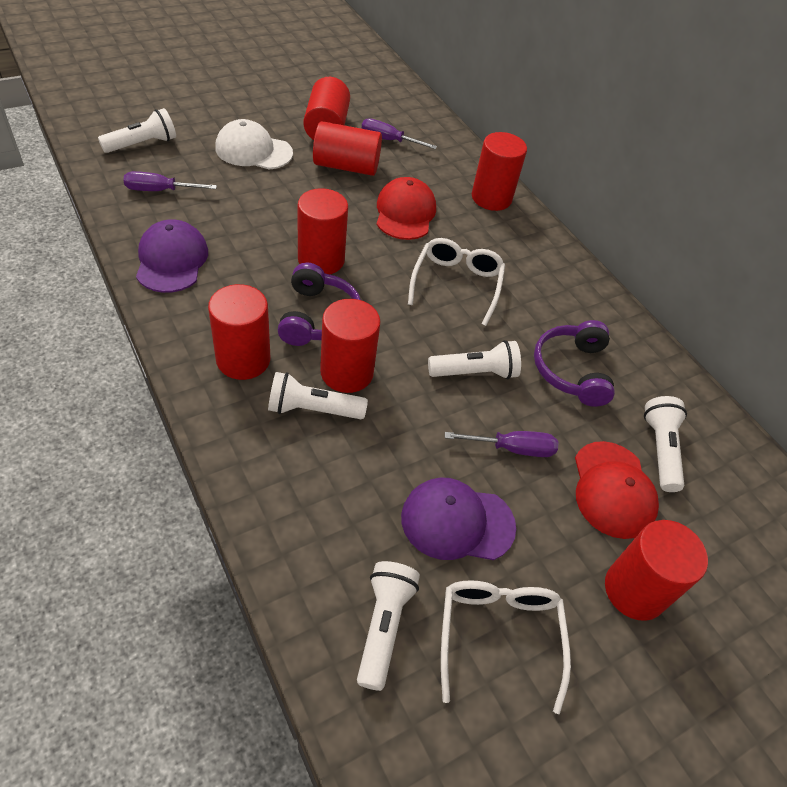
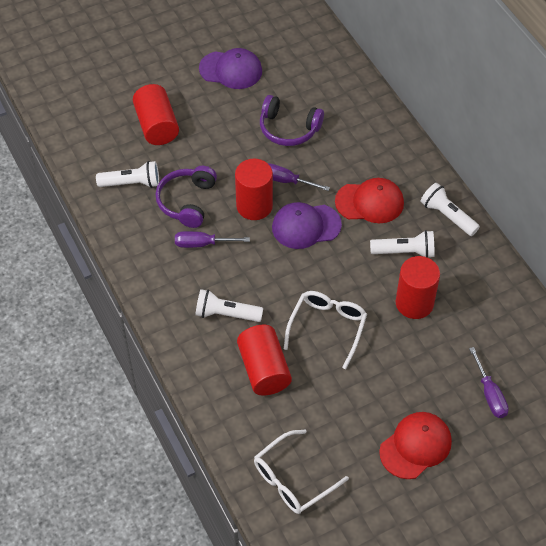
red cylinder: 7 -> 4
white cap: 1 -> 0
white flashlight: 5 -> 4

